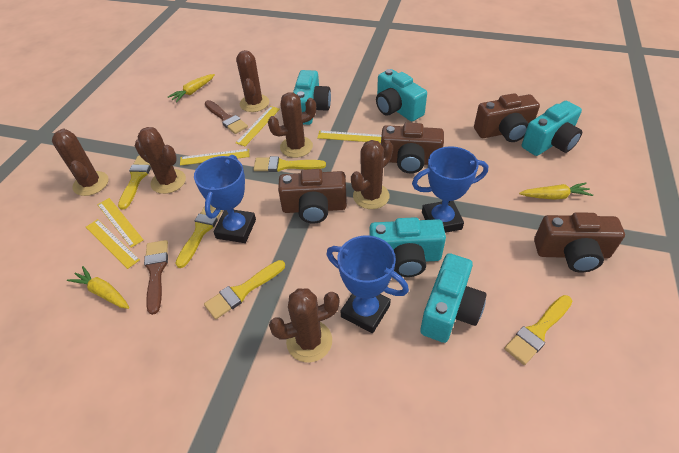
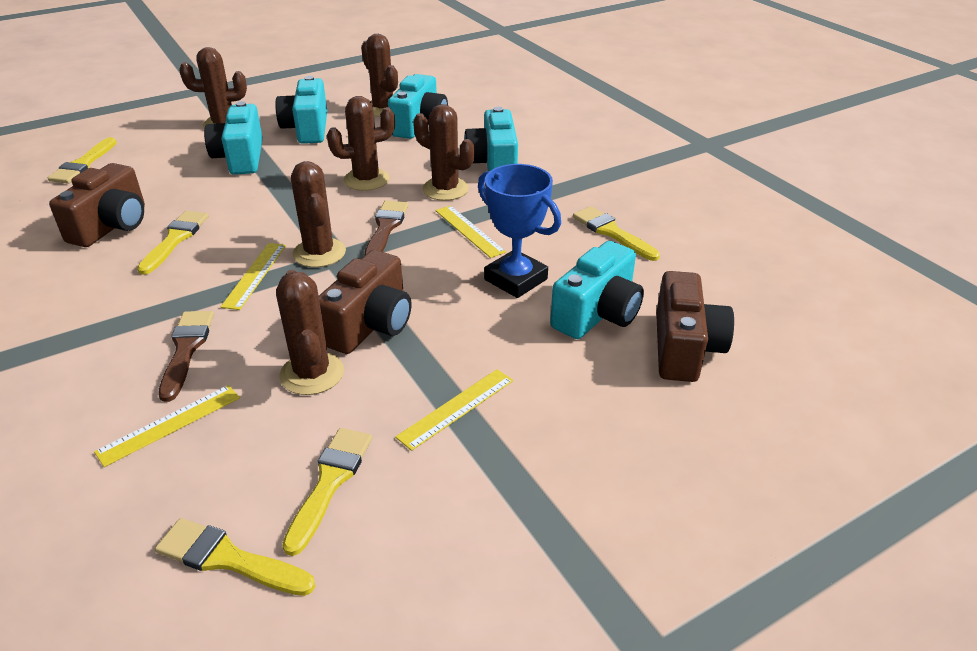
blue trophy: 3 -> 1
brown camera: 4 -> 3
yellow carrot: 3 -> 0
yellow ruler: 5 -> 4

